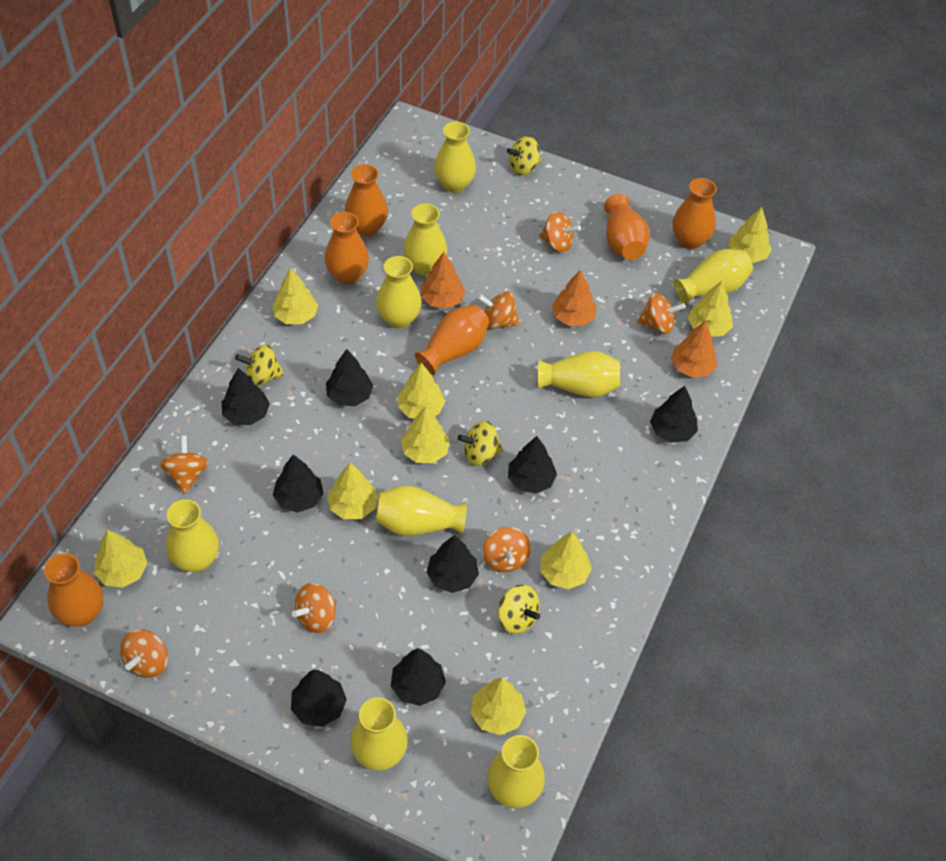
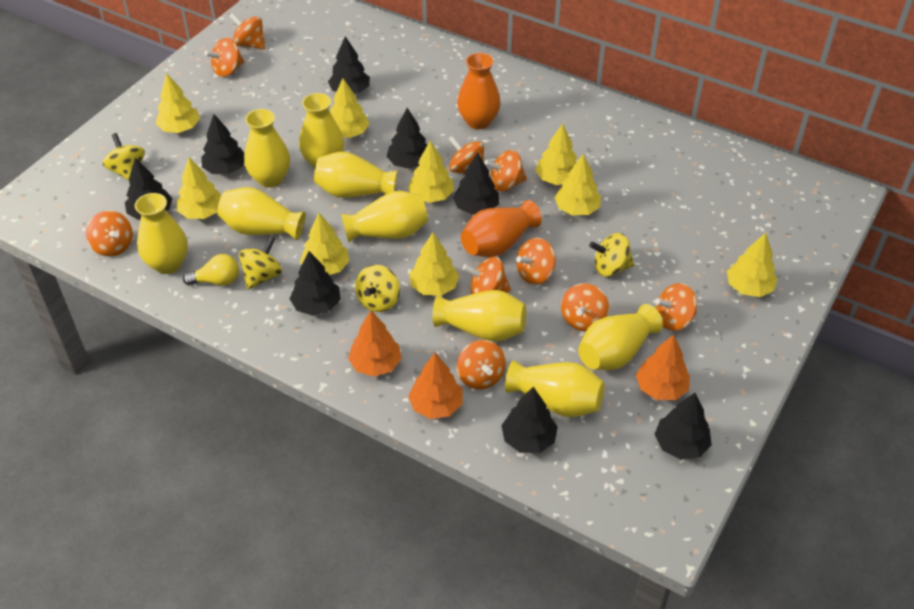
orange spinning top: 7 -> 10
orange vase: 6 -> 2
yellow light bulb: 0 -> 1

